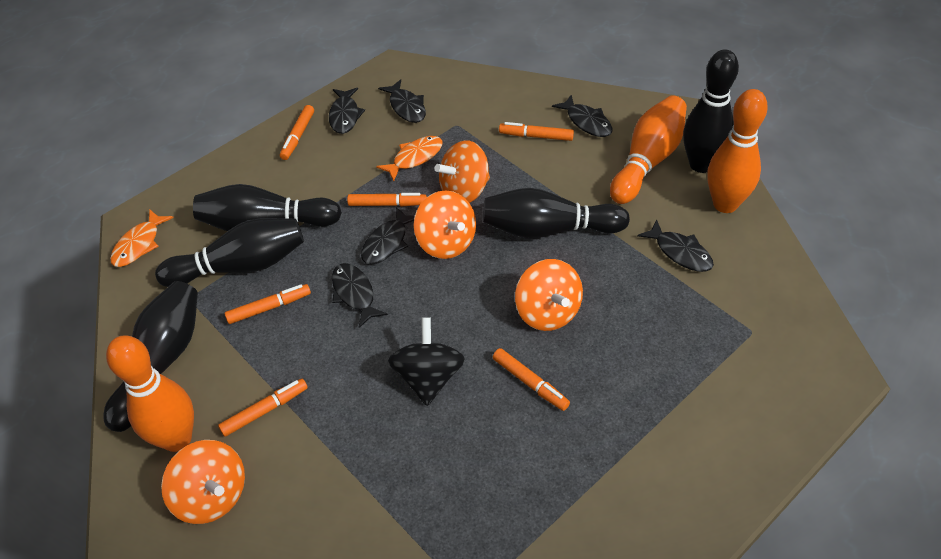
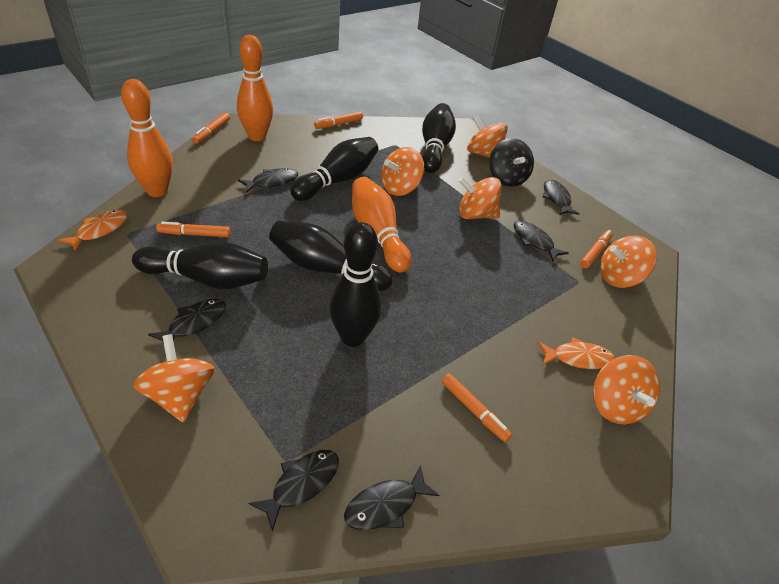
orange marker: 6 -> 5
orange spinning top: 4 -> 6

